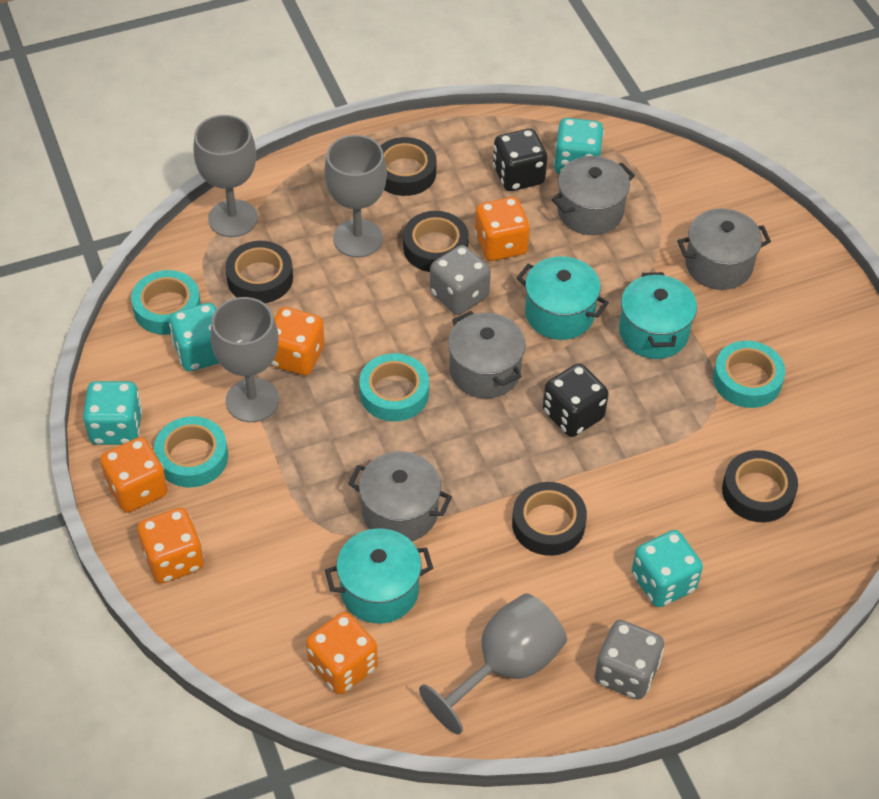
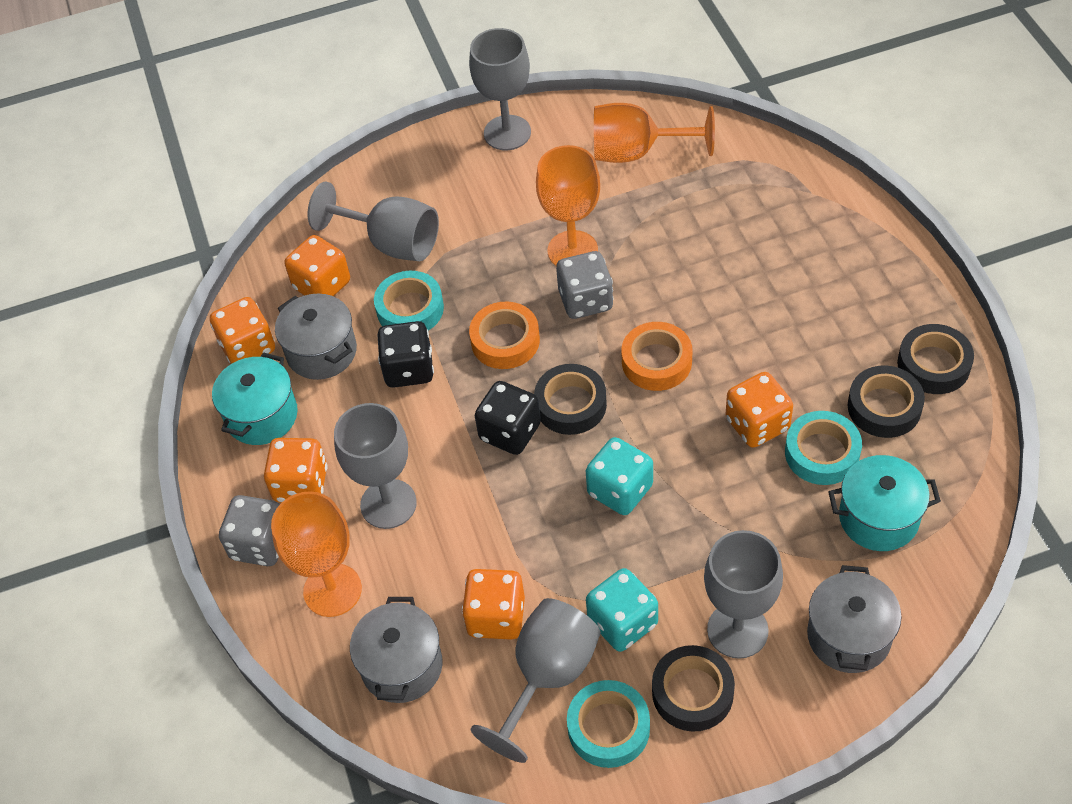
black tape: 5 -> 4
grey goblet: 4 -> 5
grey pot: 4 -> 3
orange goblet: 0 -> 3
orange tape: 0 -> 2
turquoise dice: 4 -> 2
turquoise pot: 3 -> 2
turquoise tape: 4 -> 3

